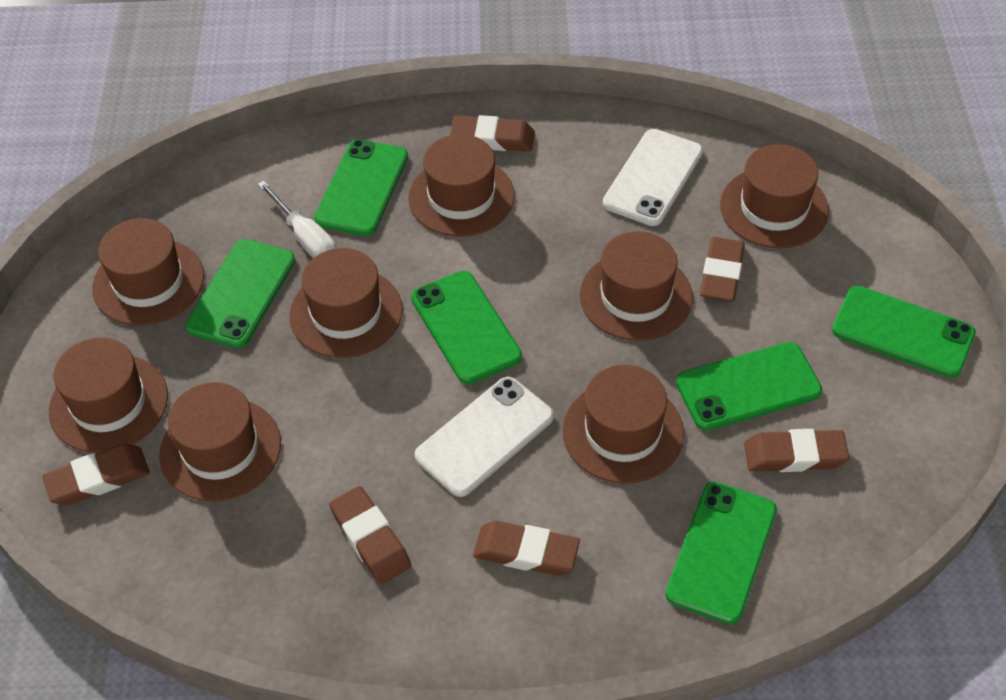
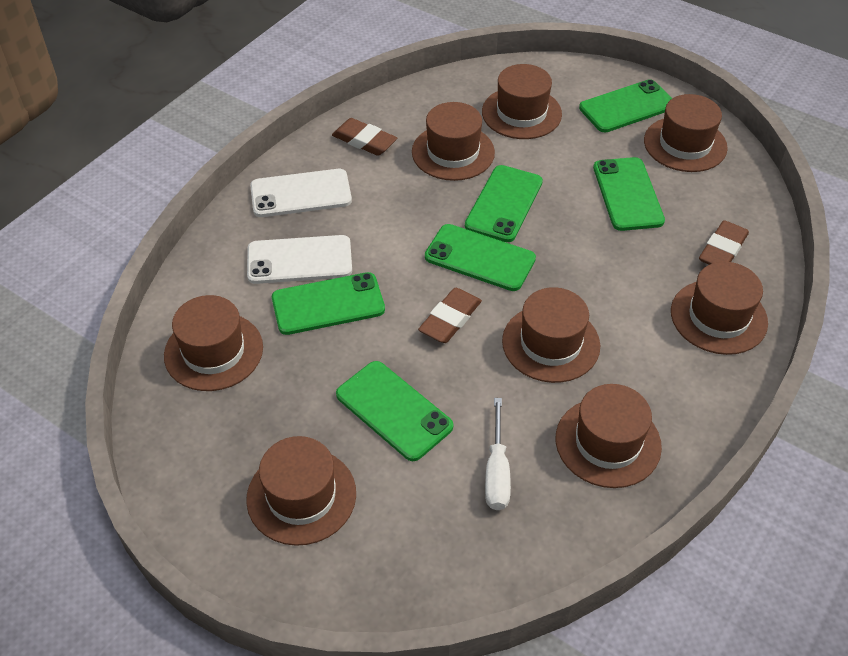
brown eraser: 6 -> 3

